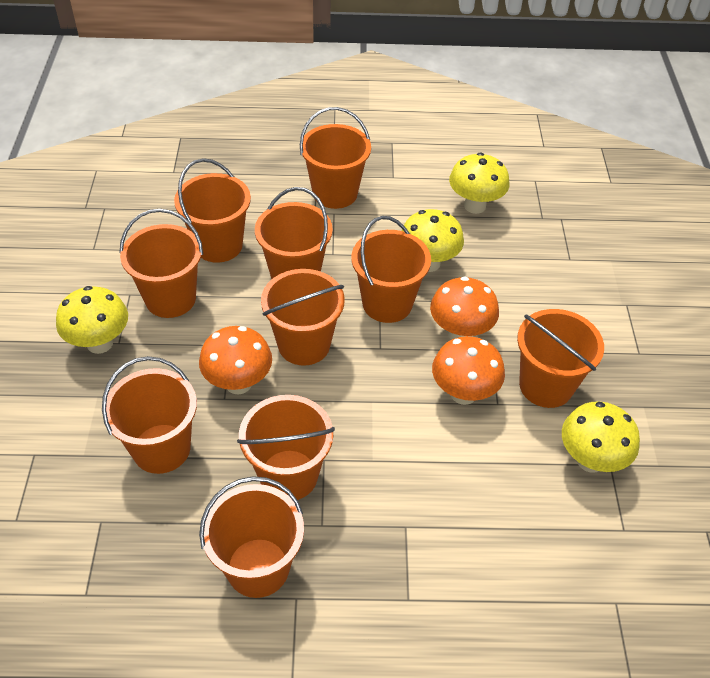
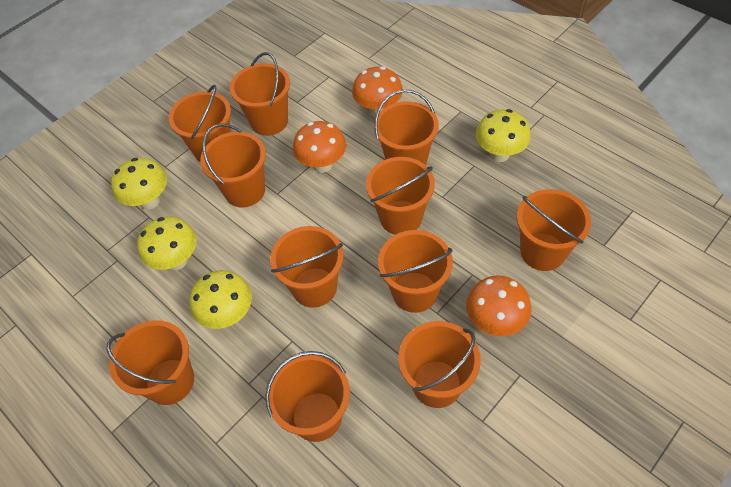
orange bucket: 10 -> 11

